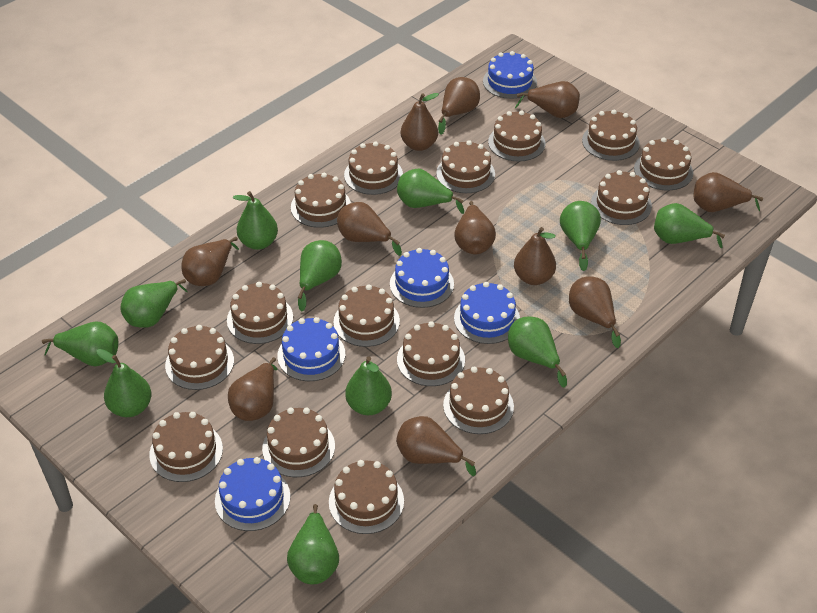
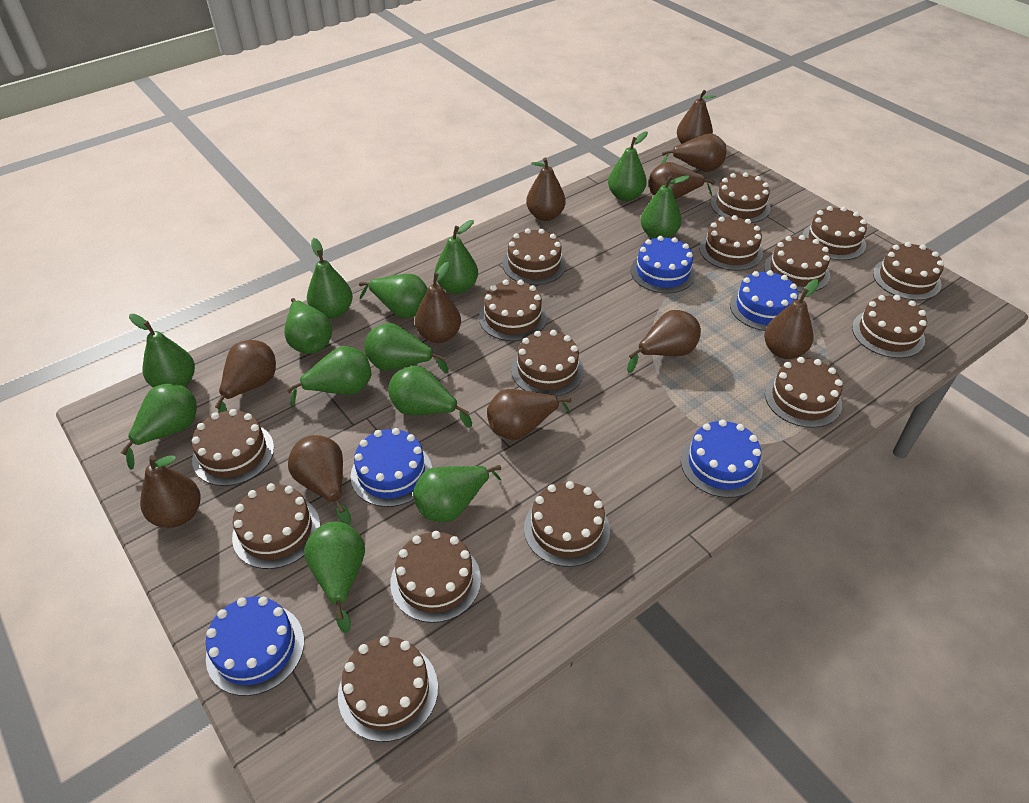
green pear: 11 -> 13

